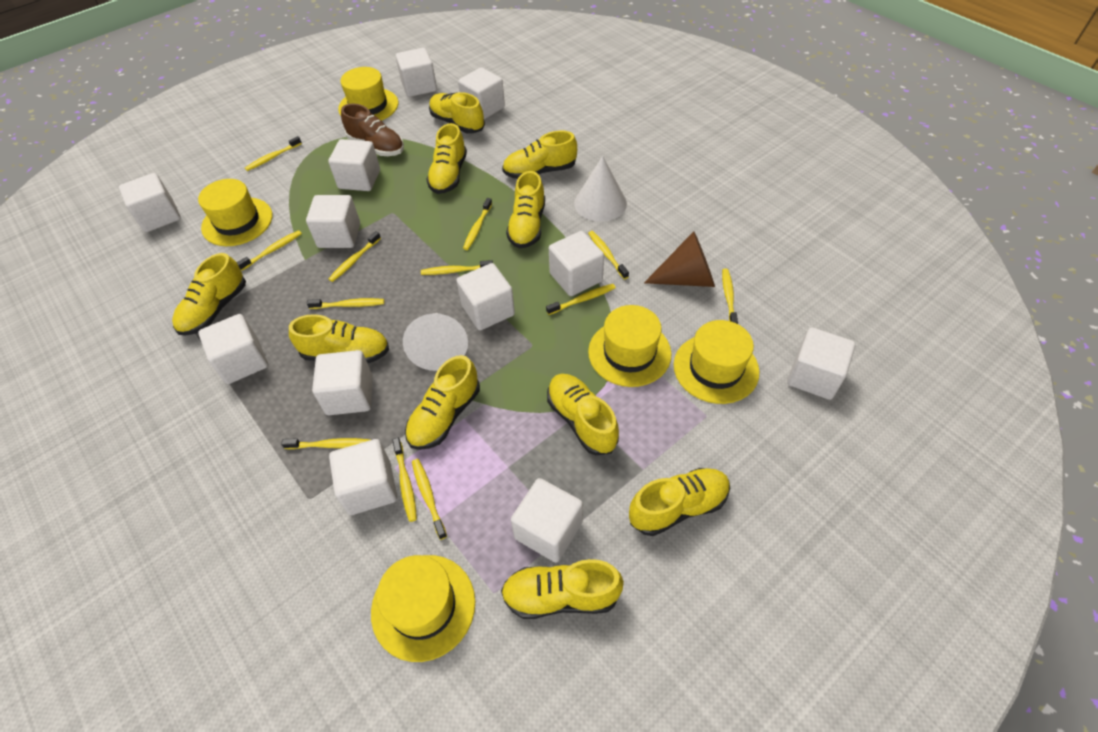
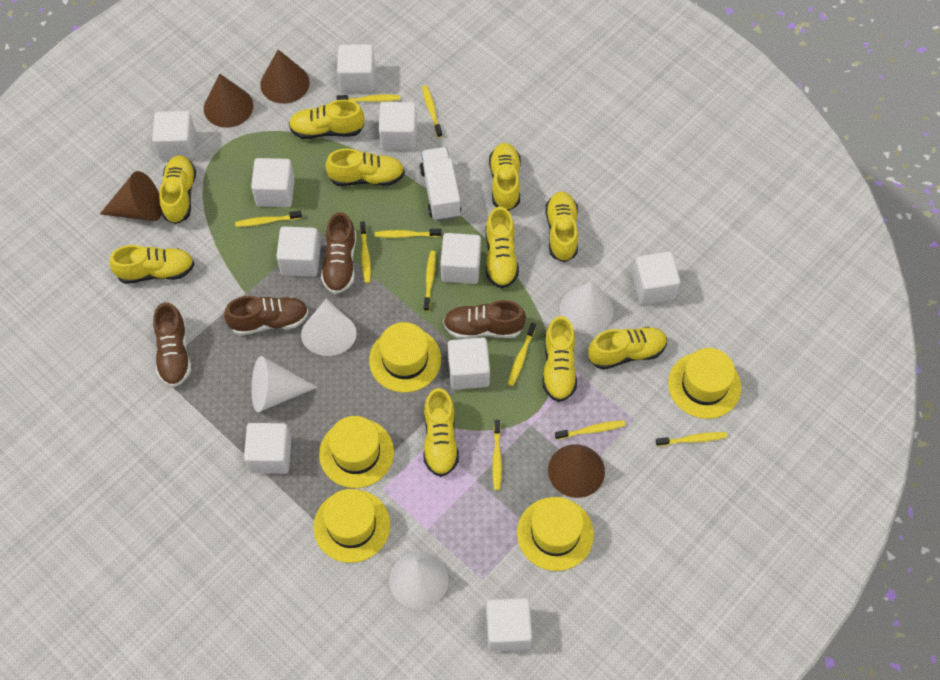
brown cone: 1 -> 4
brown shoe: 1 -> 4
white cone: 2 -> 4
white cube: 12 -> 10
white truck: 0 -> 1
yellow toothbrush: 12 -> 10

